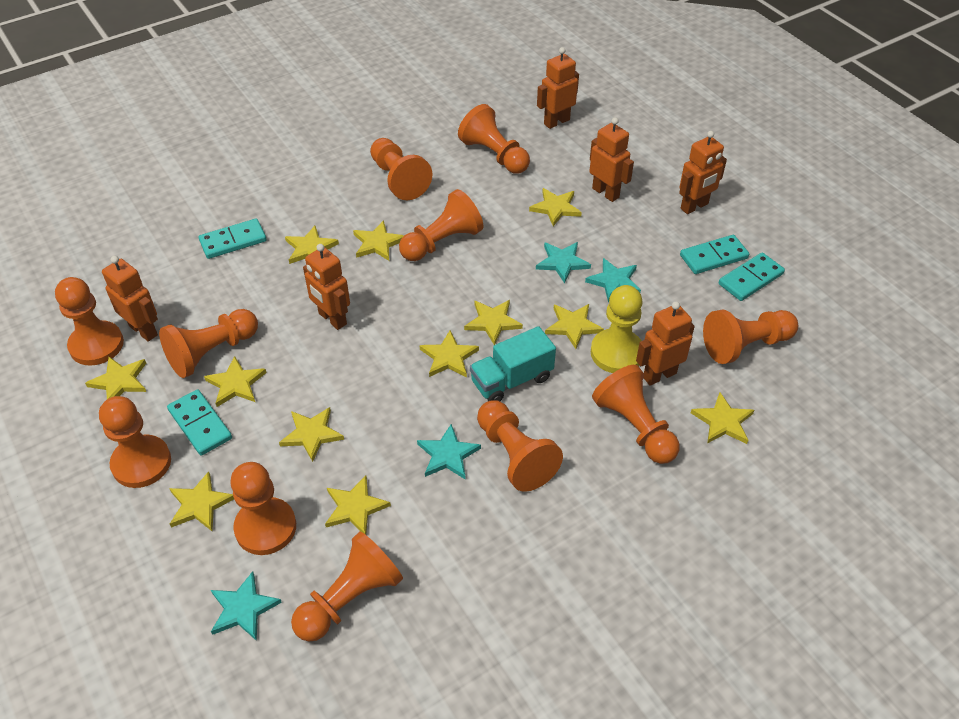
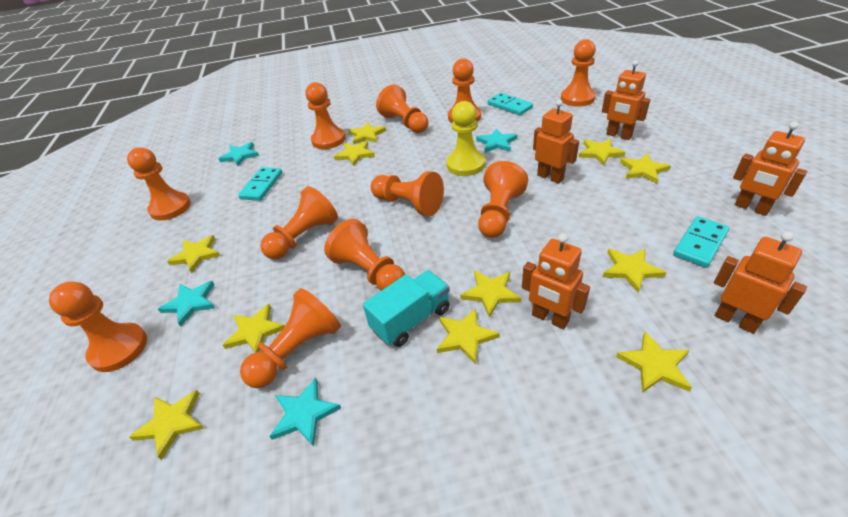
orange robot: 6 -> 5
turquoise domino: 4 -> 3
yellow star: 12 -> 11

